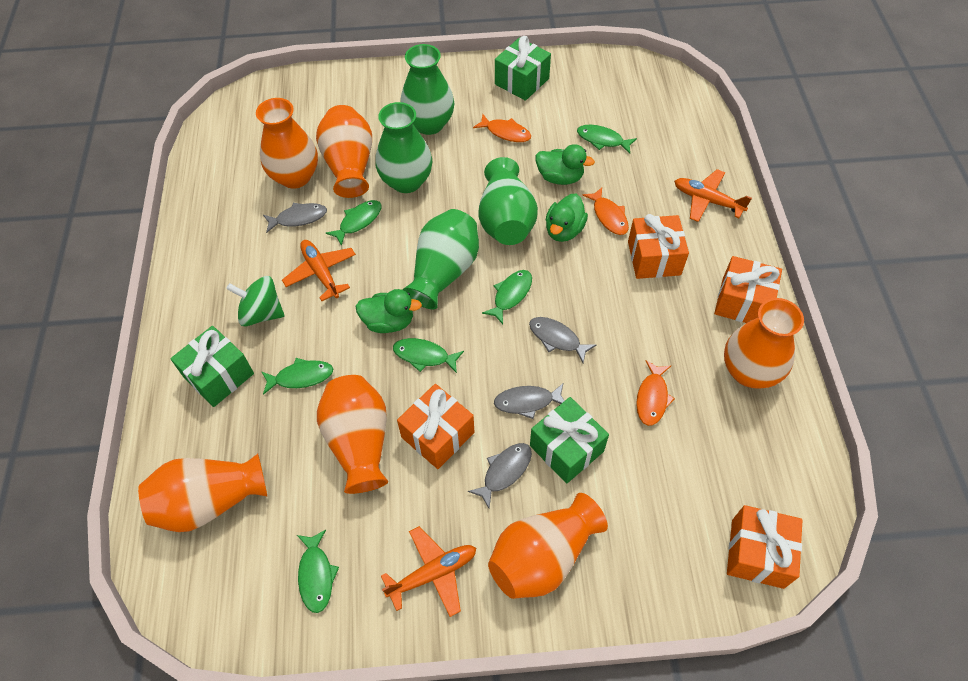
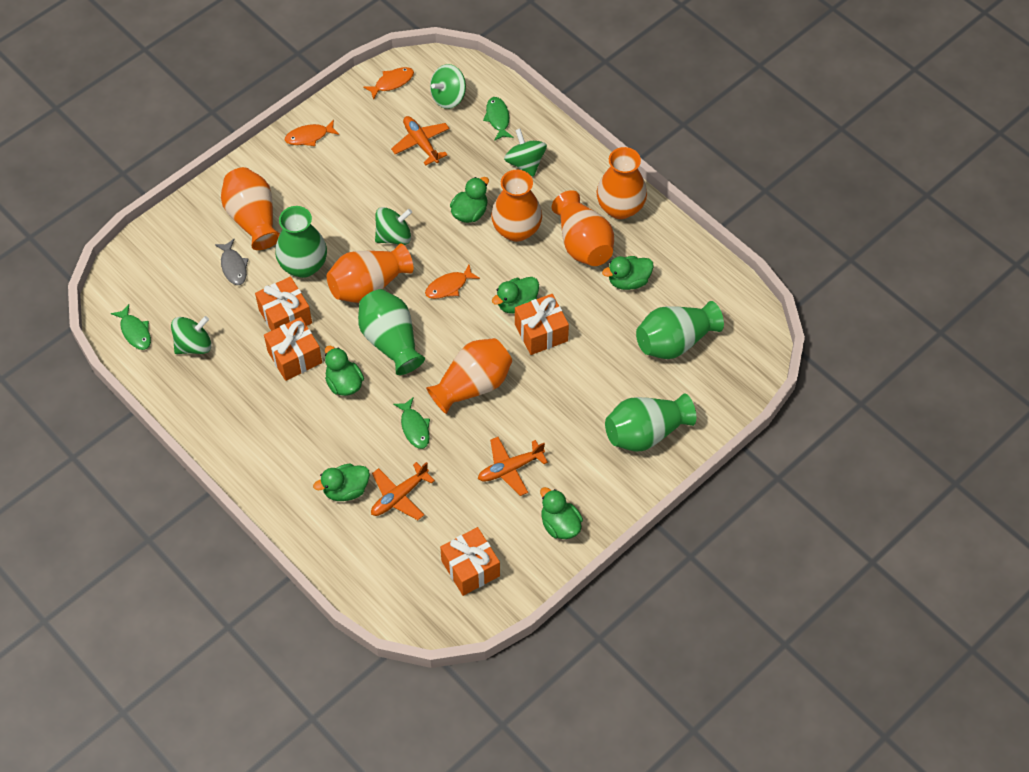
green duck: 3 -> 6
green fish: 6 -> 3
green gift: 3 -> 0
green spinning top: 1 -> 4
grey fish: 4 -> 1

